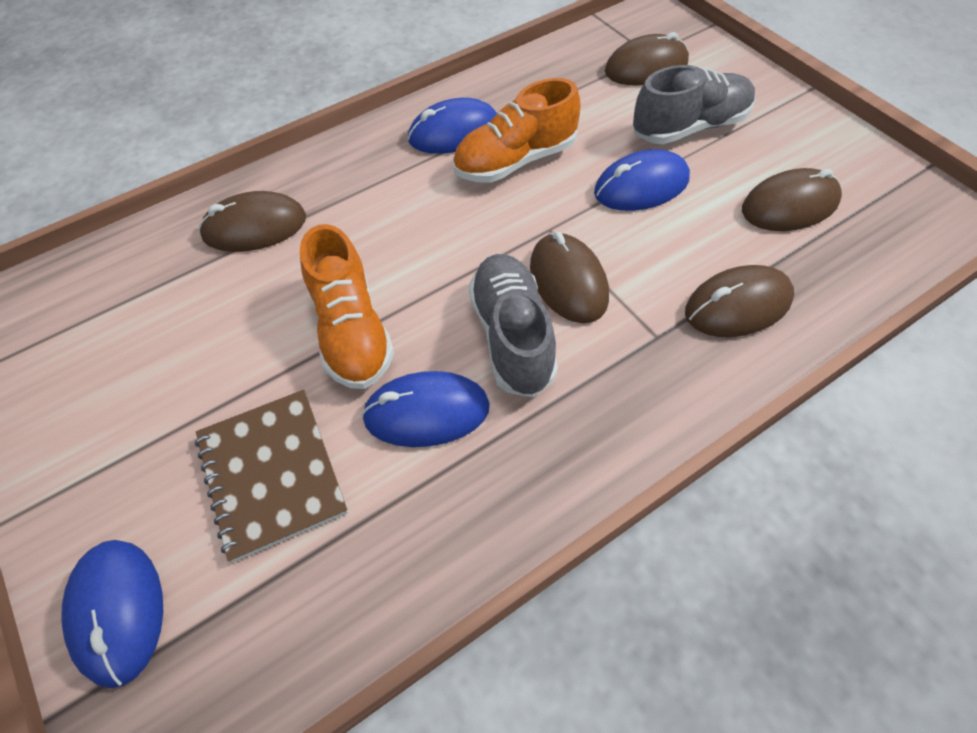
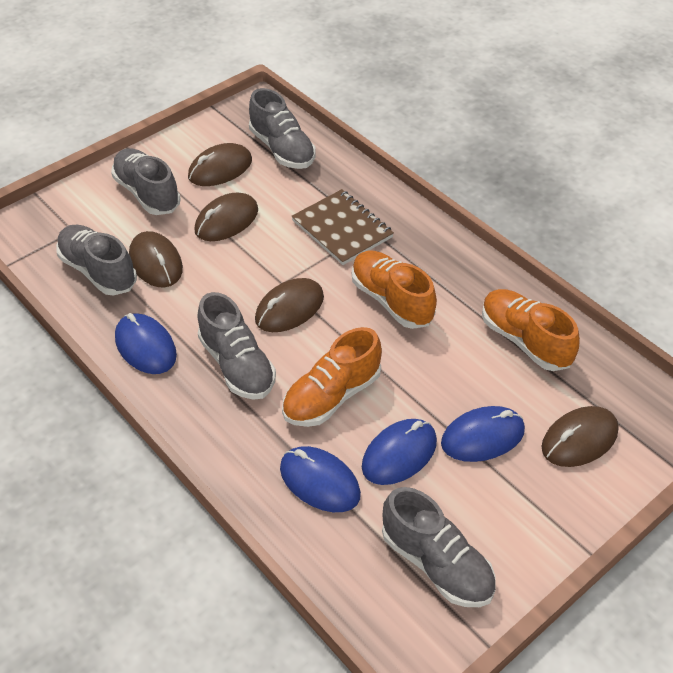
grey shoe: 2 -> 5
orange shoe: 2 -> 3

